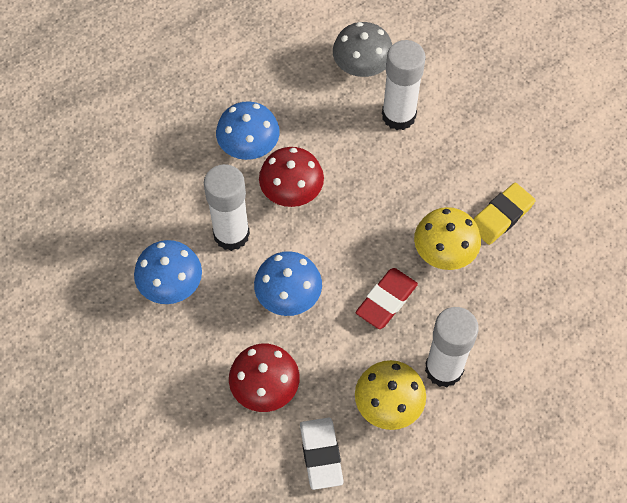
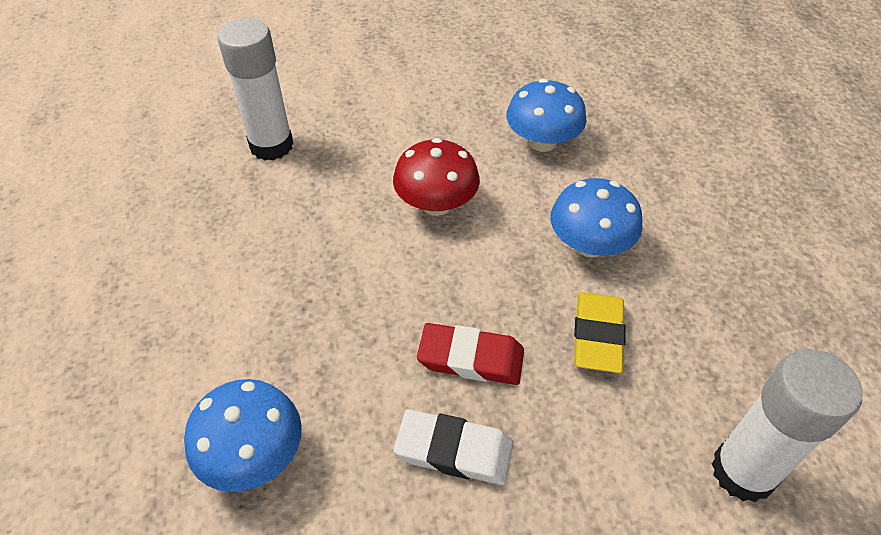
grey mushroom: 1 -> 0
red mushroom: 2 -> 1
white glue stick: 3 -> 2
yellow mushroom: 2 -> 0

